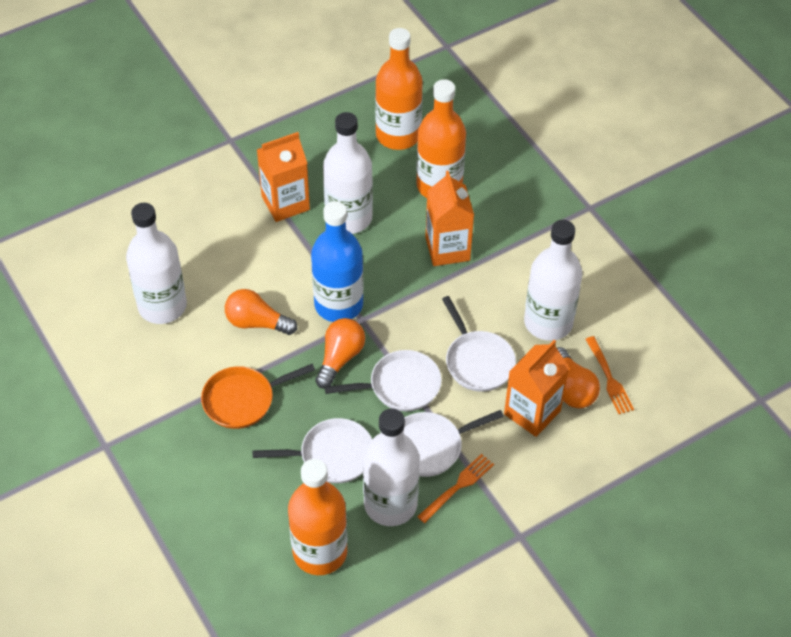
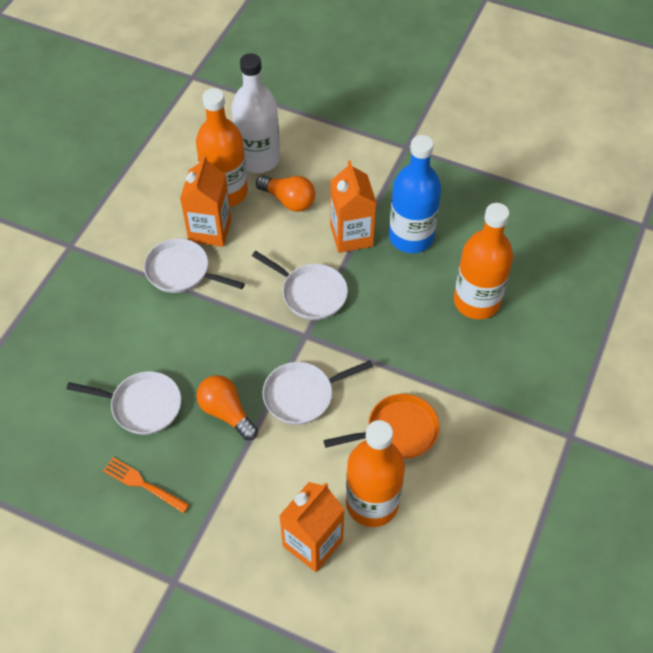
orange fork: 2 -> 1
orange light bulb: 3 -> 2
white bottle: 4 -> 1

